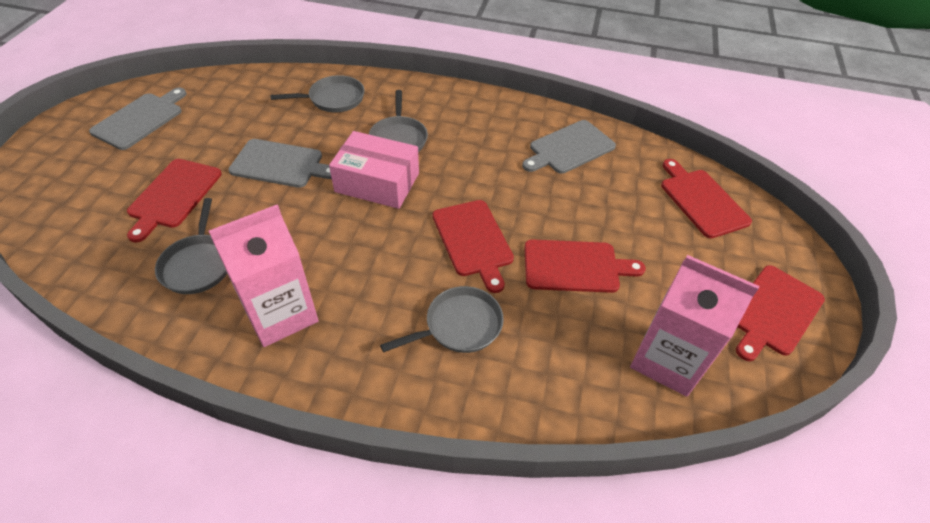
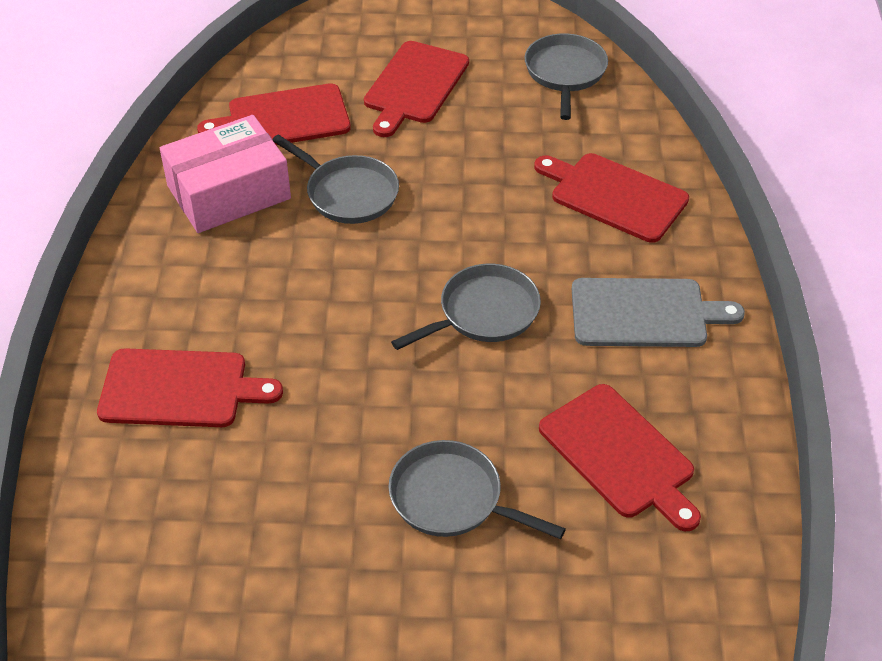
grey cutting board: 3 -> 1
pink carton: 2 -> 0

